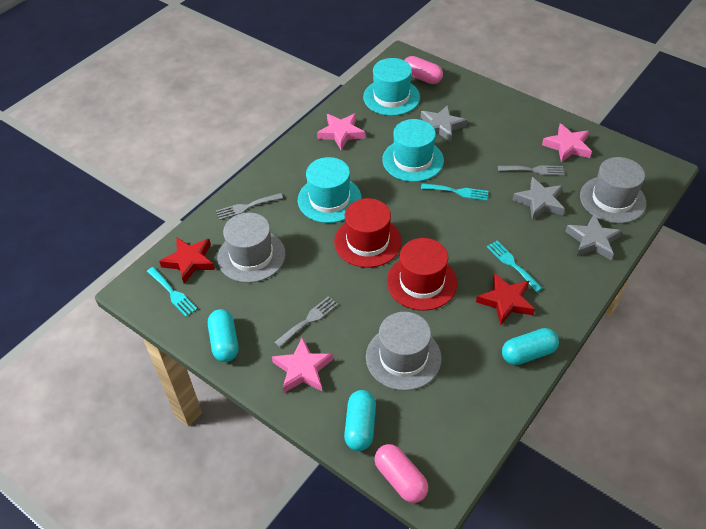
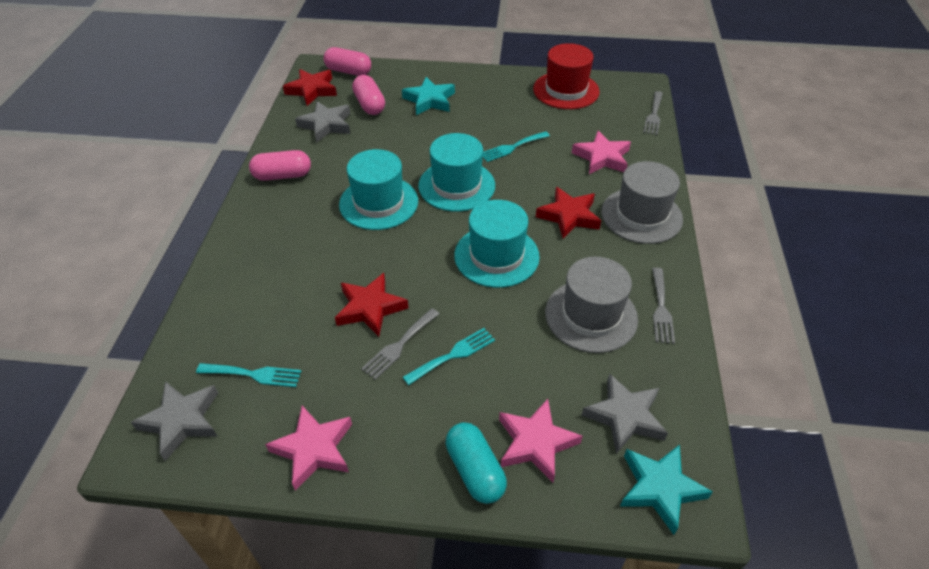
grey hat: 3 -> 2
pink capsule: 2 -> 3
red hat: 2 -> 1
red star: 2 -> 3
turquoise capsule: 3 -> 1
turquoise star: 0 -> 2

